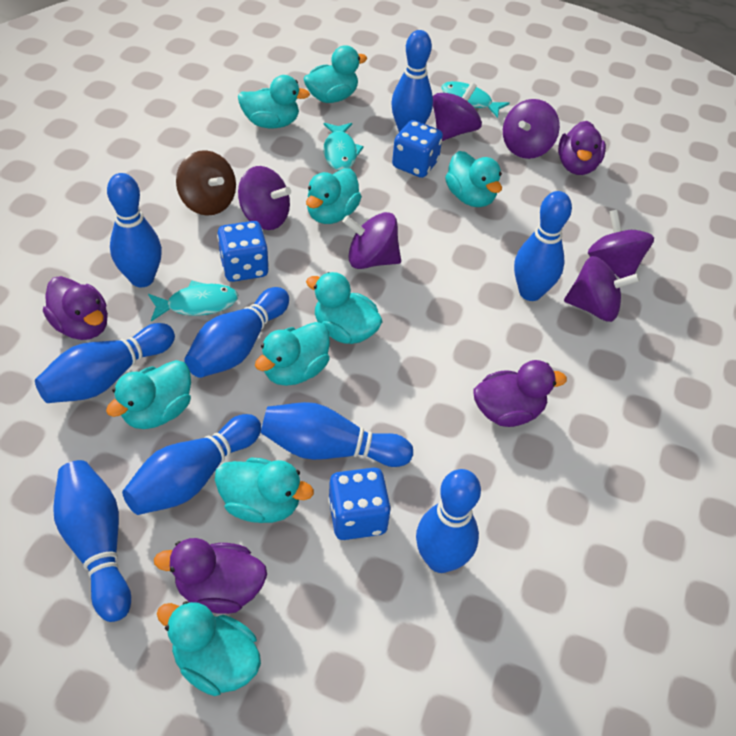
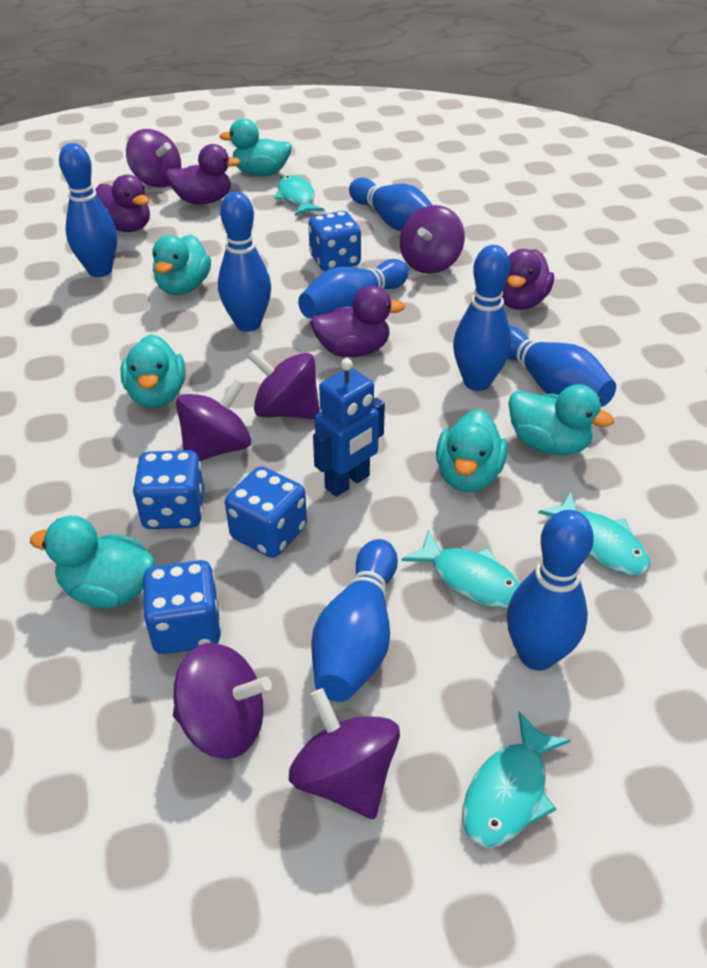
blue bowling pin: 9 -> 8
blue dice: 3 -> 4
blue robot: 0 -> 1
brown spinning top: 1 -> 0
turquoise duck: 9 -> 6
turquoise fish: 3 -> 4

